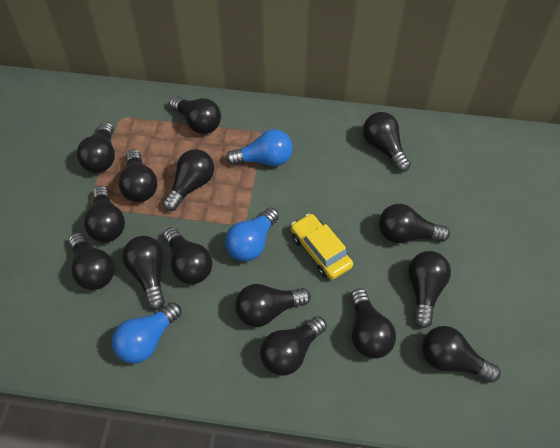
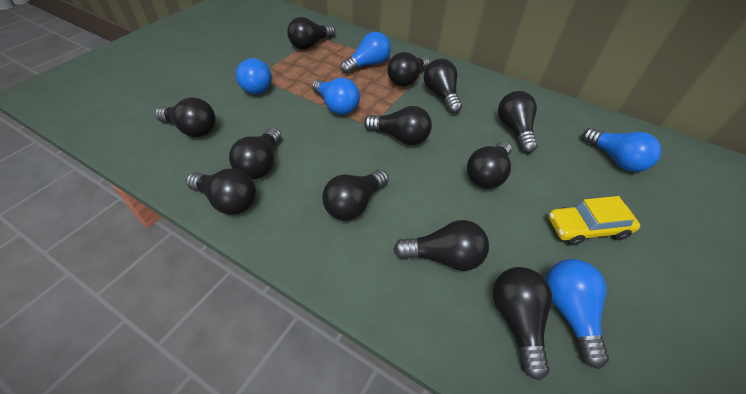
black light bulb: 15 -> 12
blue light bulb: 3 -> 5

